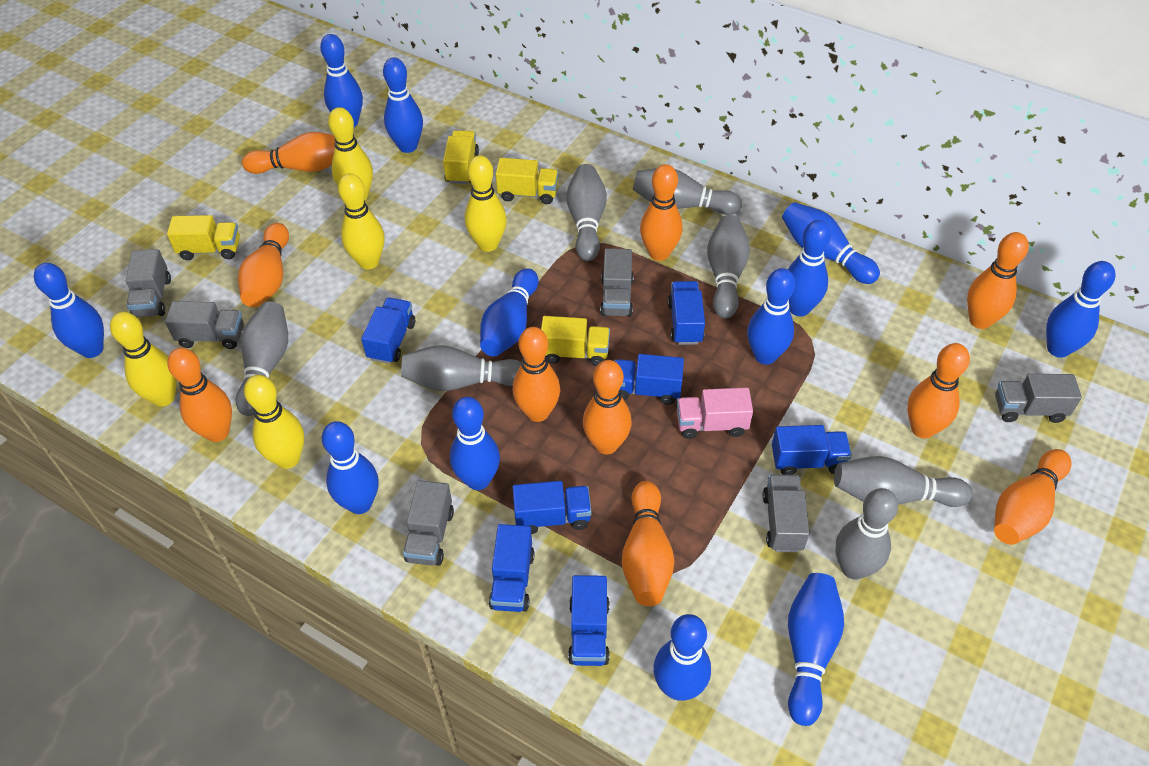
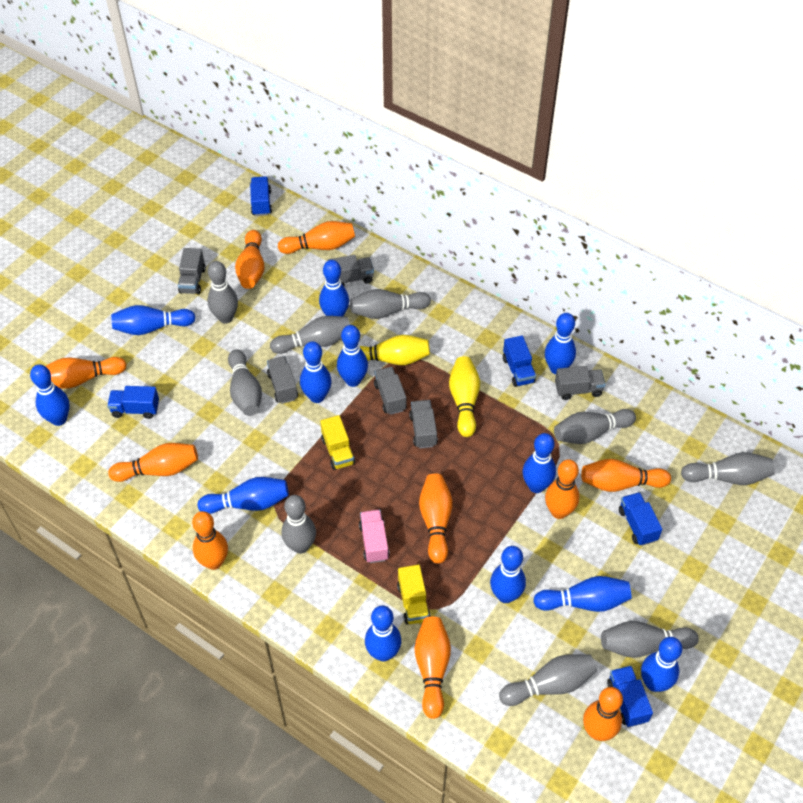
blue truck: 7 -> 5
grey bowling pin: 7 -> 9
yellow bowling pin: 5 -> 2
yellow truck: 4 -> 2

